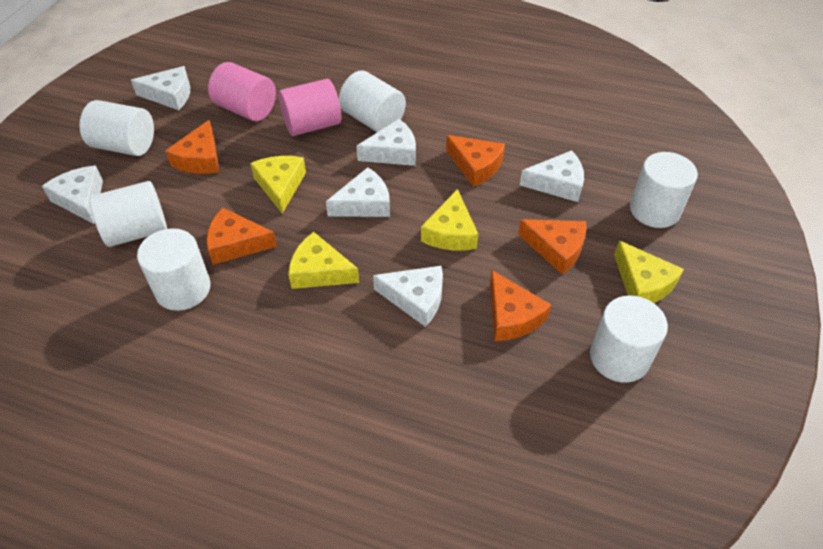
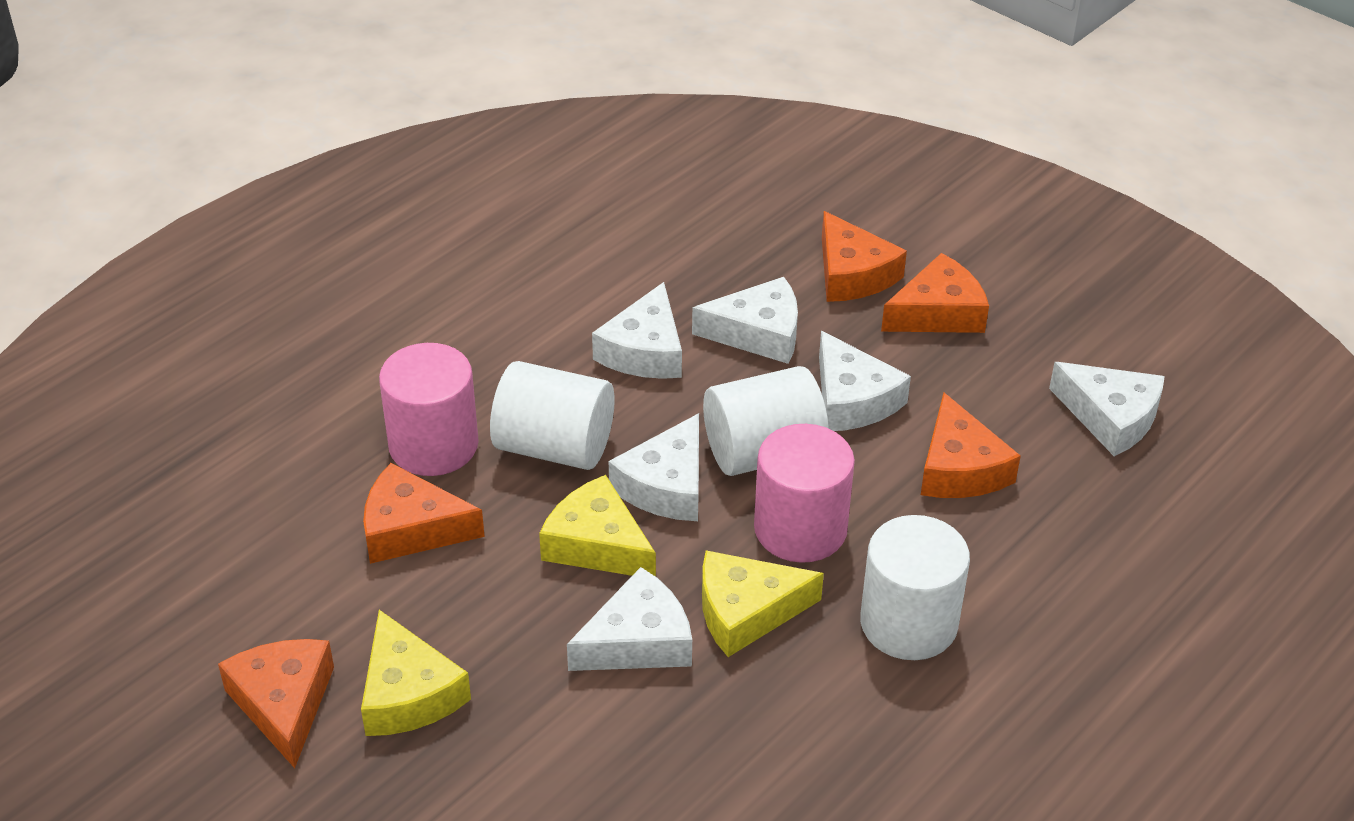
white cylinder: 6 -> 3
yellow cheese: 4 -> 3

